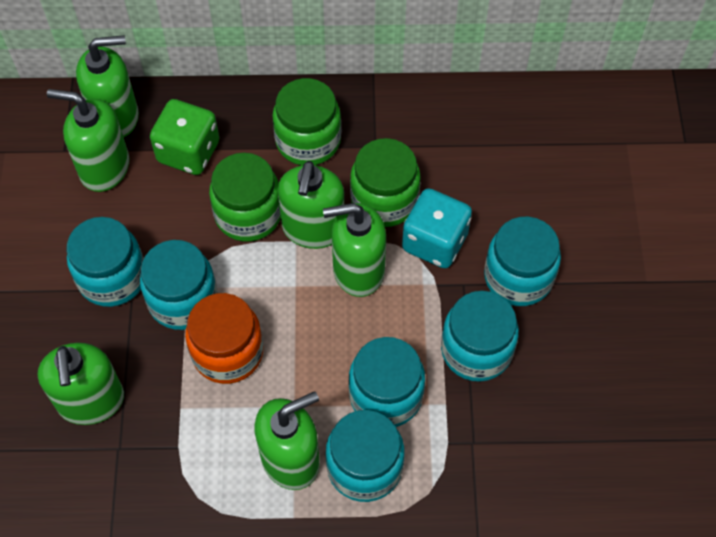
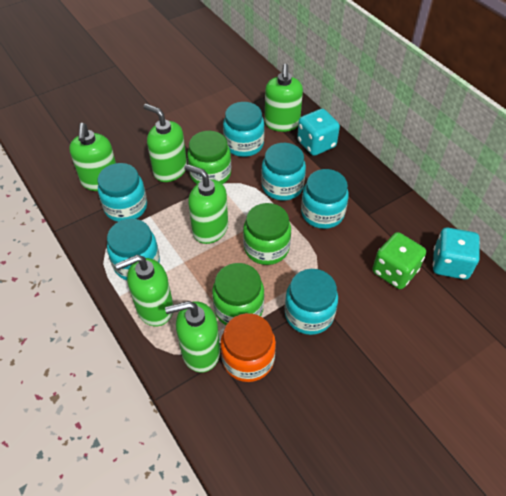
turquoise dice: 1 -> 2

